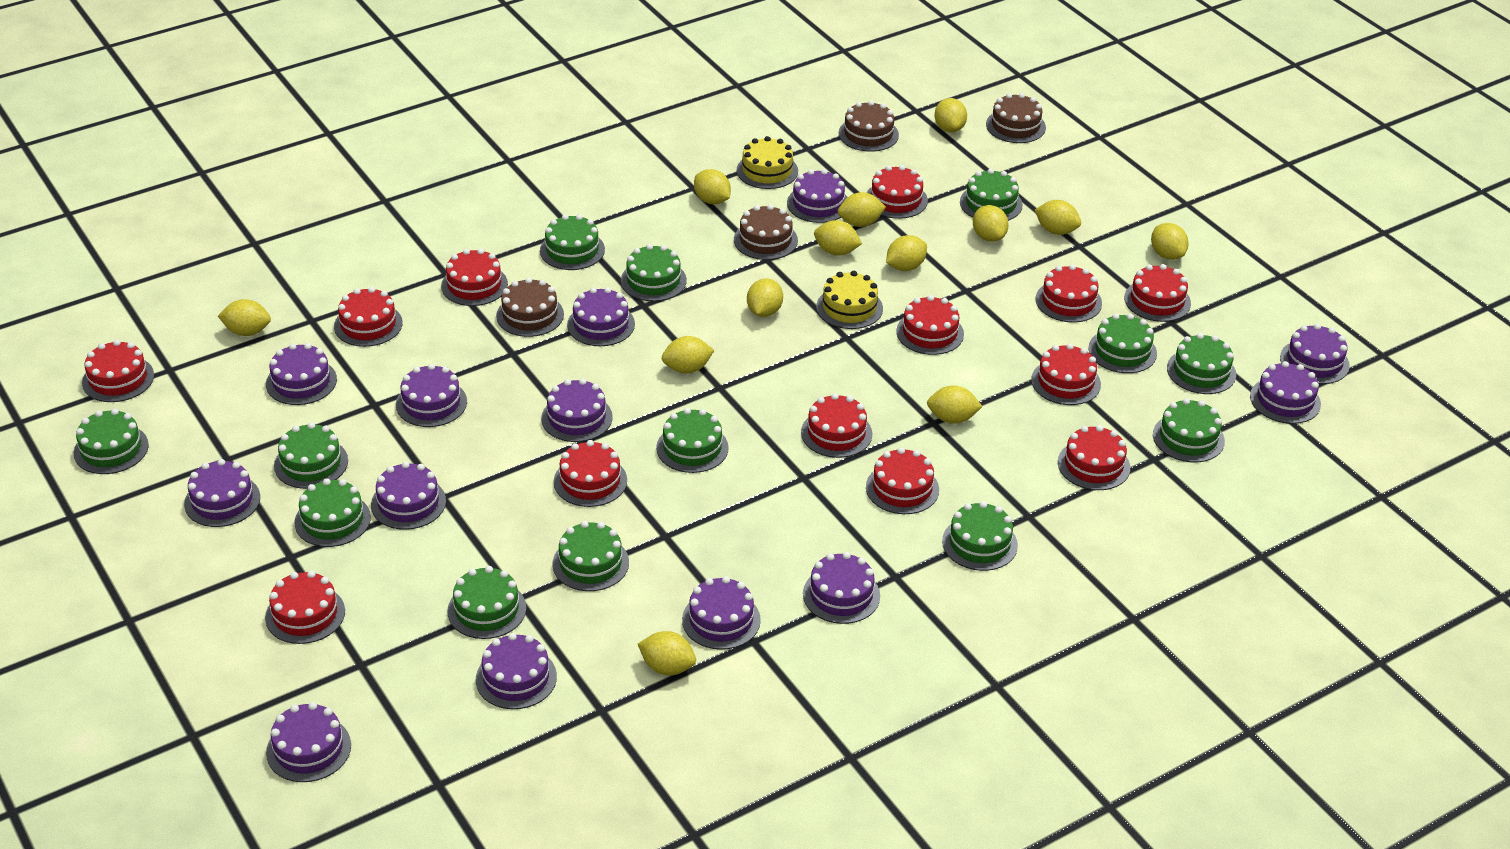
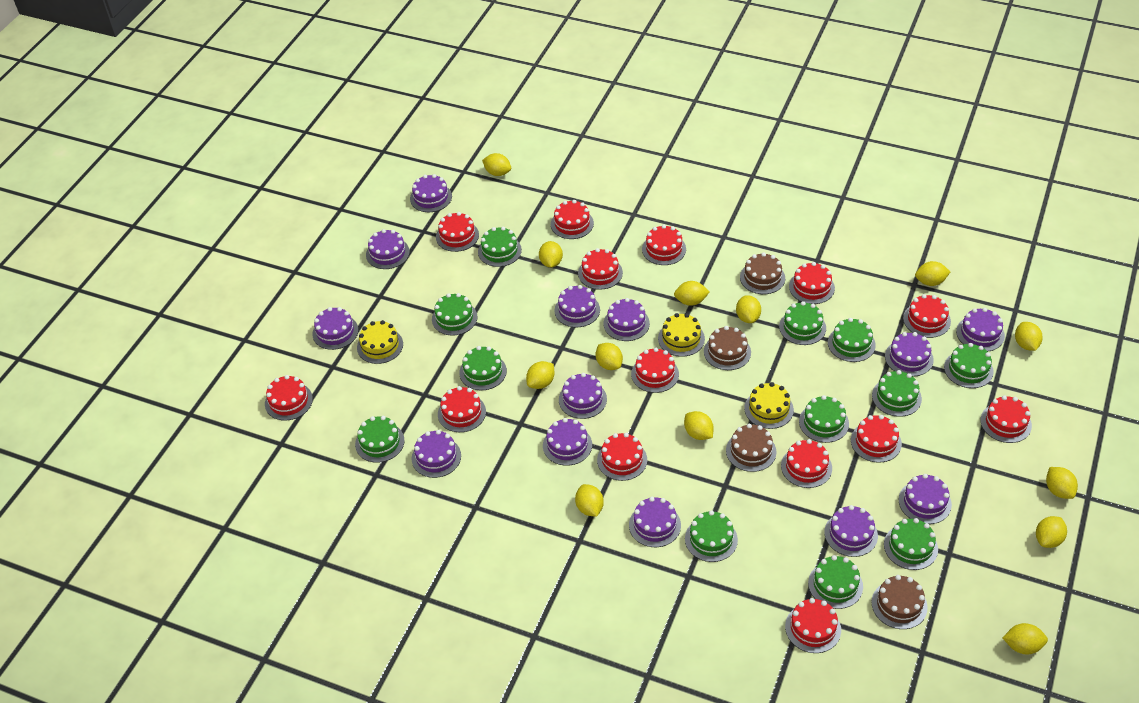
green cake: 13 -> 12
red cake: 13 -> 14
yellow cake: 2 -> 3

